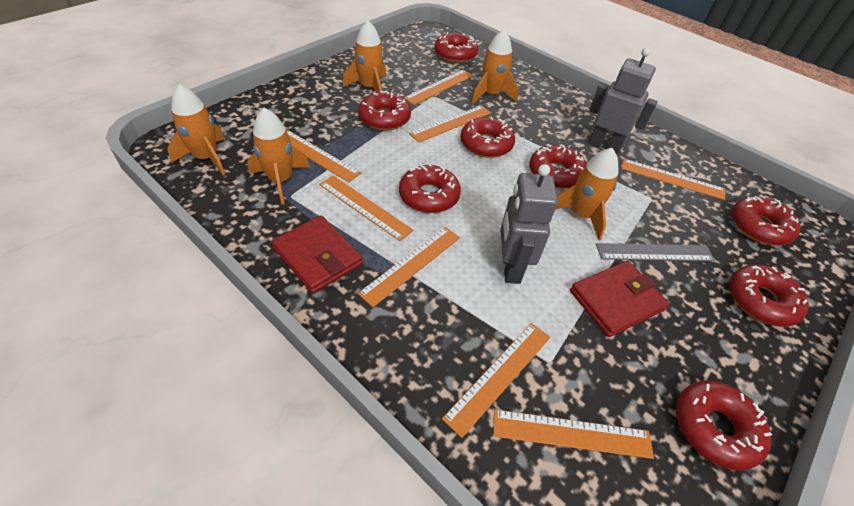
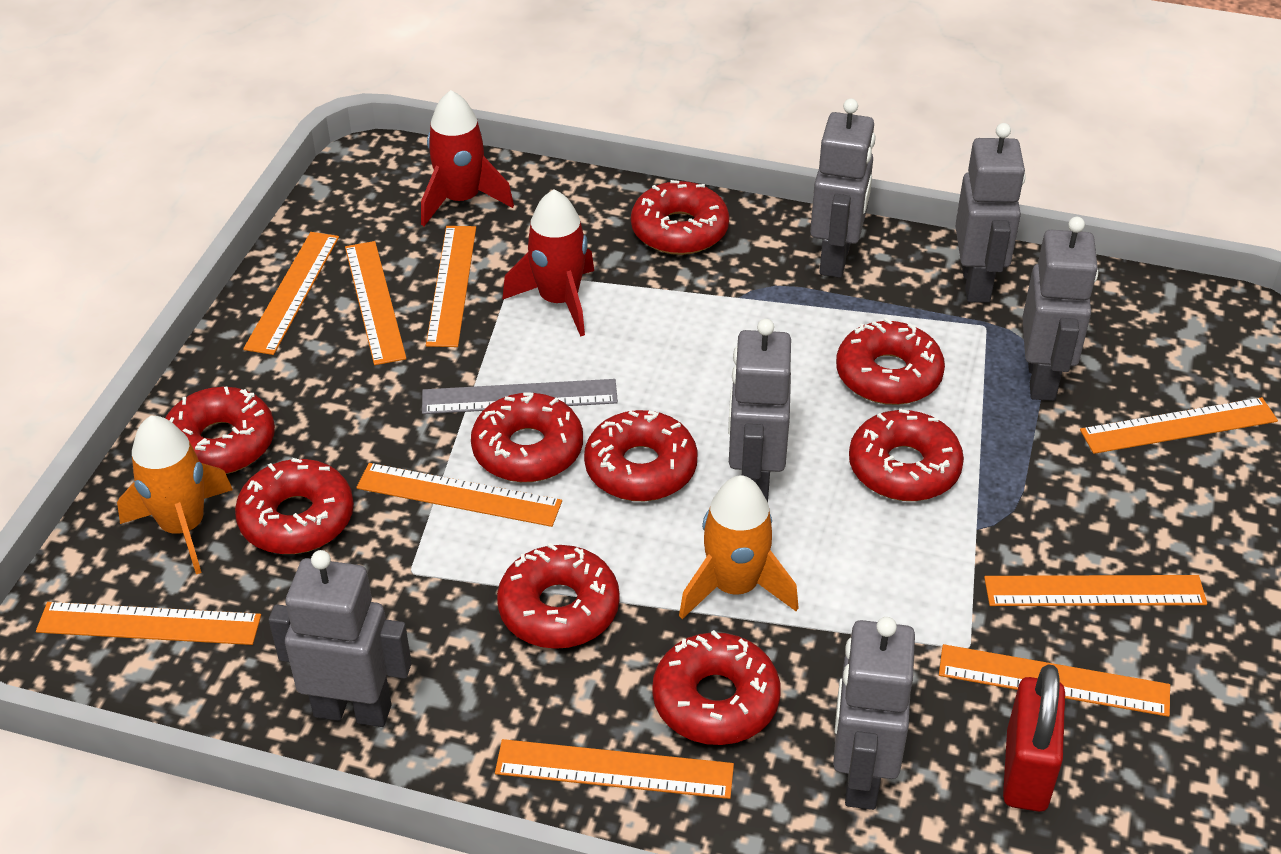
grey robot: 2 -> 6
orange rocket: 5 -> 2
orange ruler: 8 -> 9
red donut: 8 -> 9
red padlock: 0 -> 1
red rocket: 0 -> 2
red wallet: 2 -> 0

